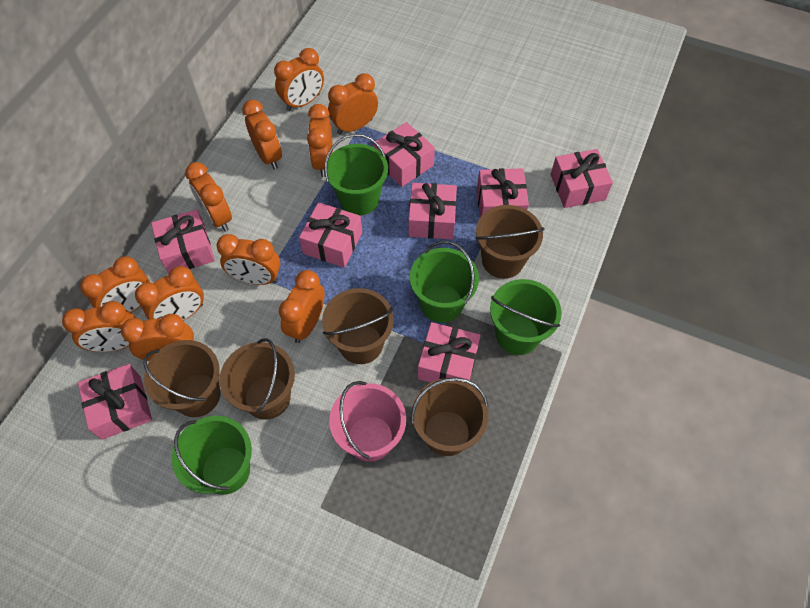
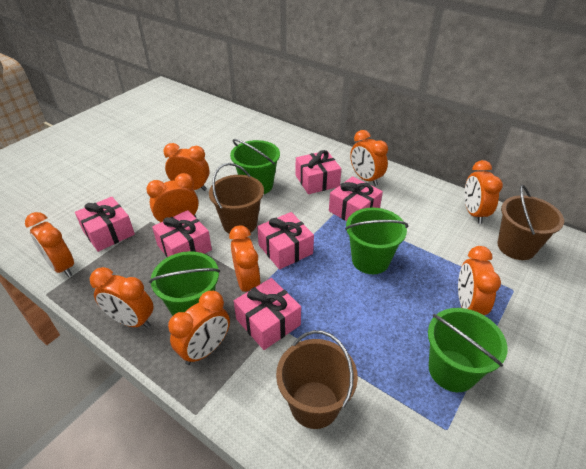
brown bucket: 5 -> 3
orange clock: 11 -> 9
pink bucket: 1 -> 0
pink gift: 8 -> 6

